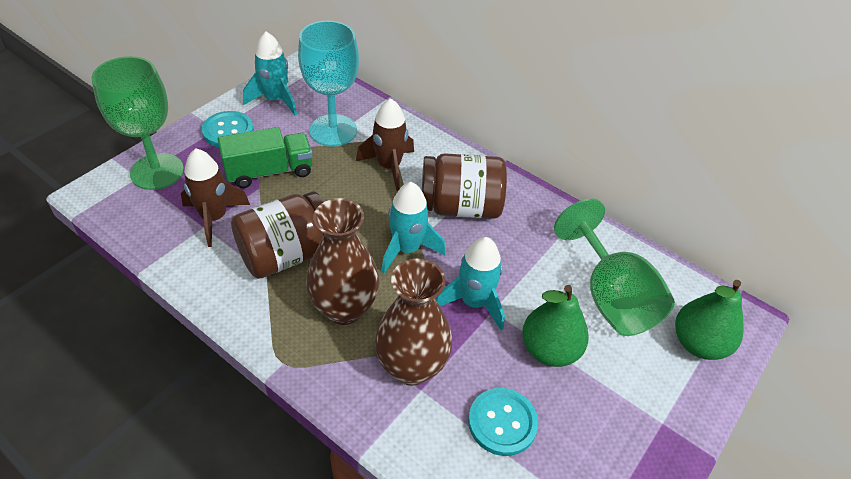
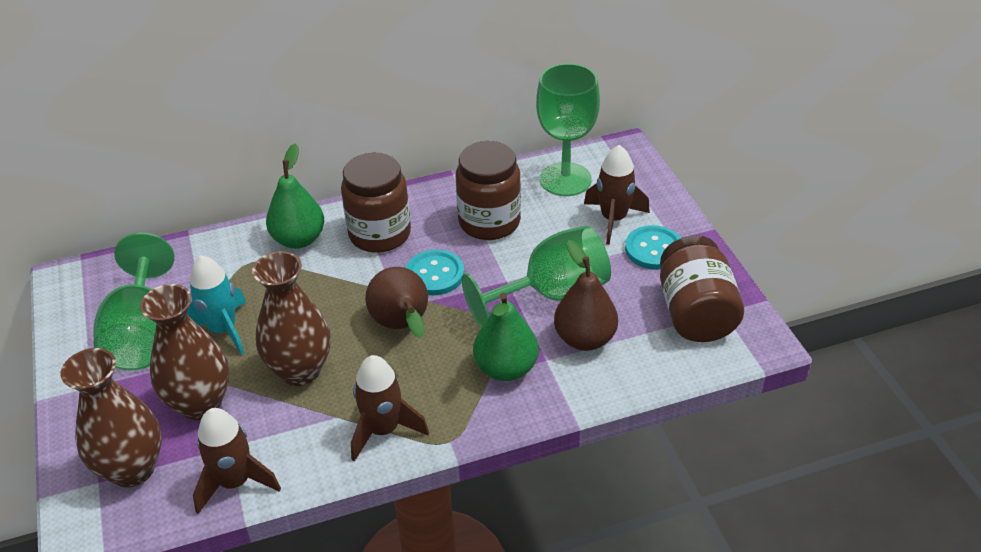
brown jar: 2 -> 3
brown pear: 0 -> 2
brown rocket: 2 -> 3
brown vase: 2 -> 3
green goblet: 2 -> 3
green truck: 1 -> 0
turquoise goblet: 1 -> 0
turquoise rocket: 3 -> 1

